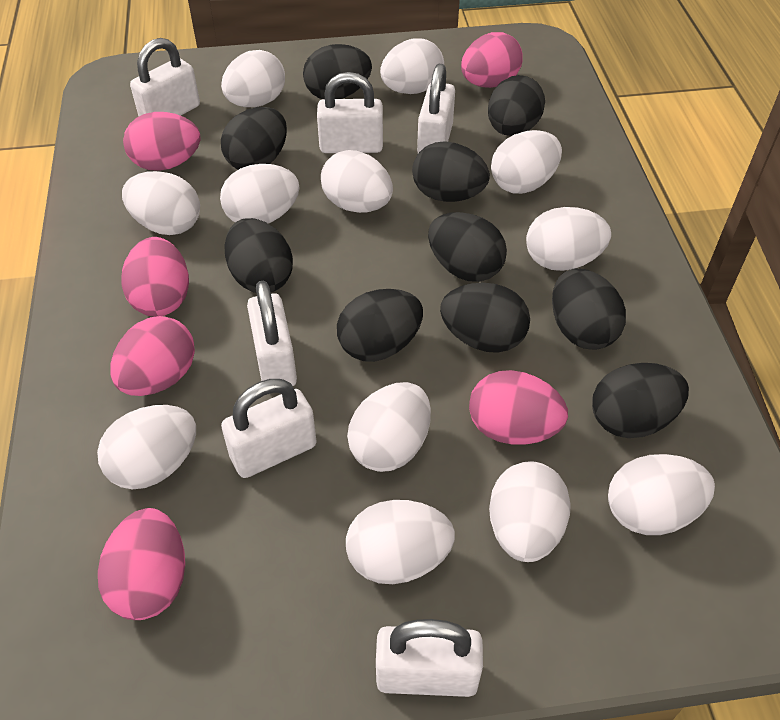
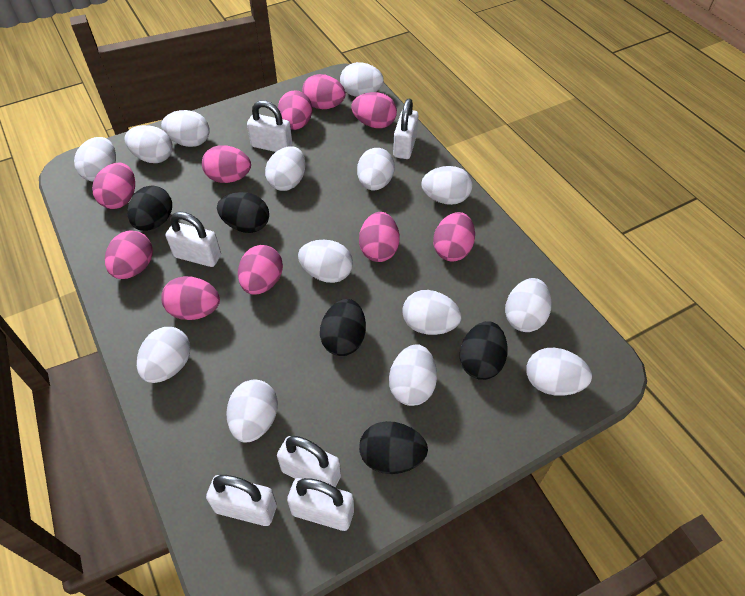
black egg: 10 -> 5
pink egg: 6 -> 10
white egg: 12 -> 14

